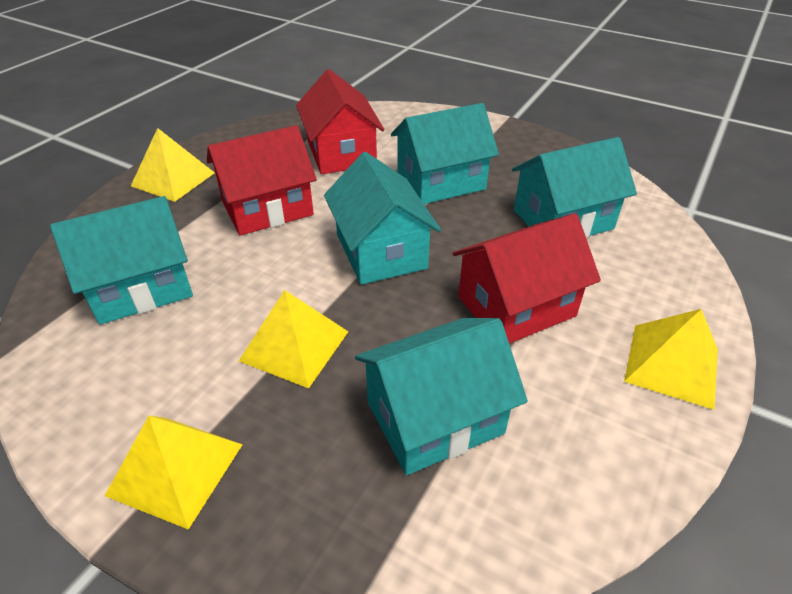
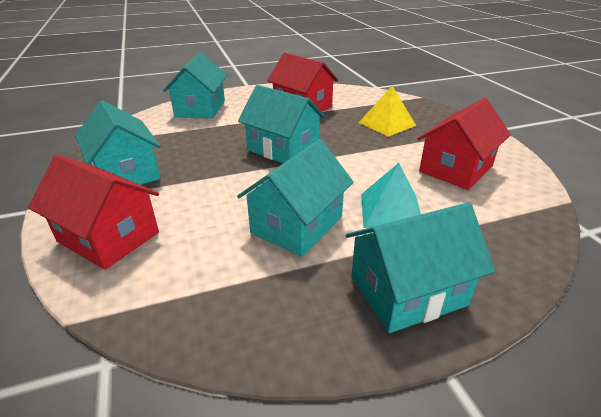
turquoise pyramid: 0 -> 1
yellow pyramid: 4 -> 1

